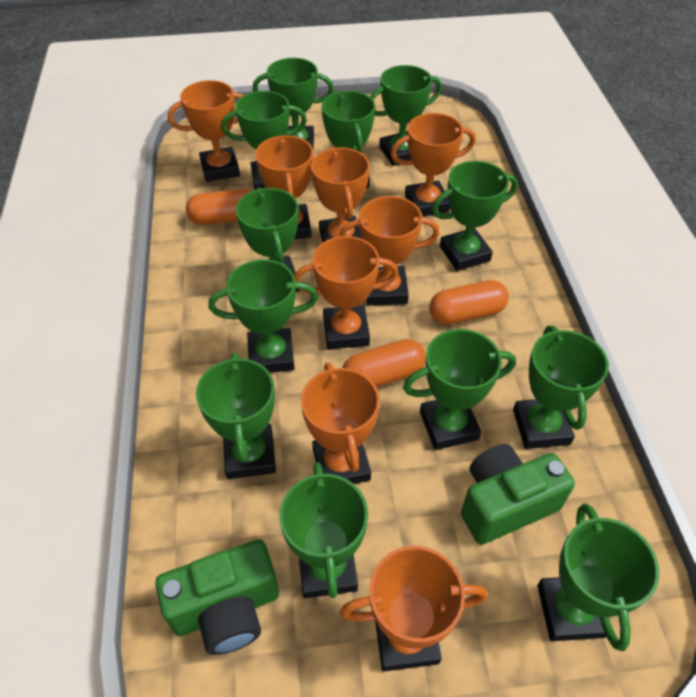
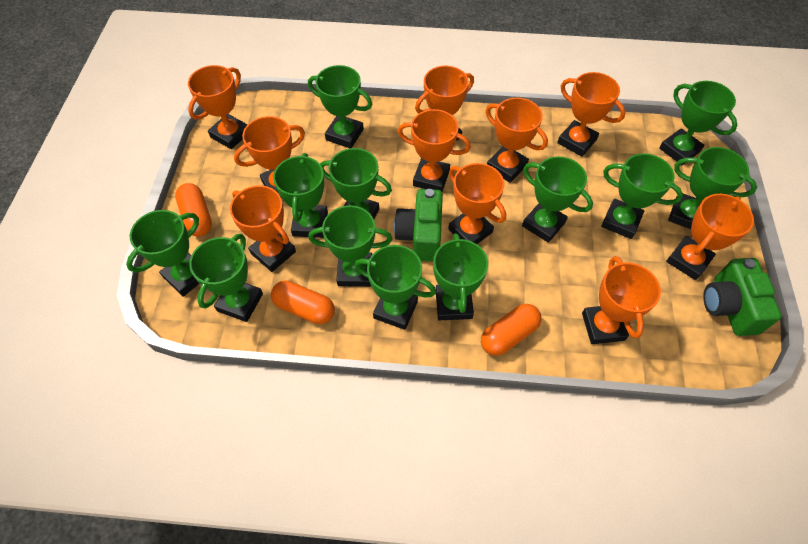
orange trophy: 8 -> 10

